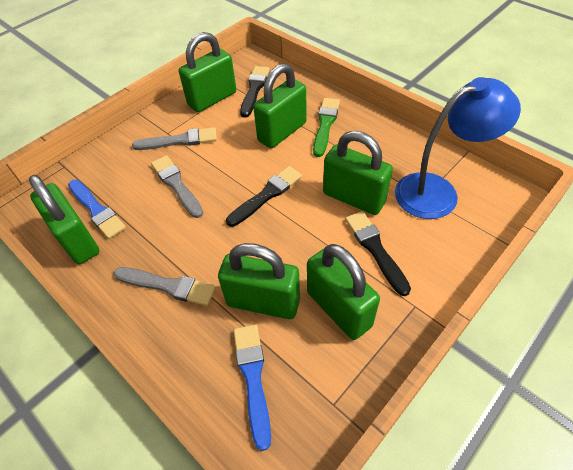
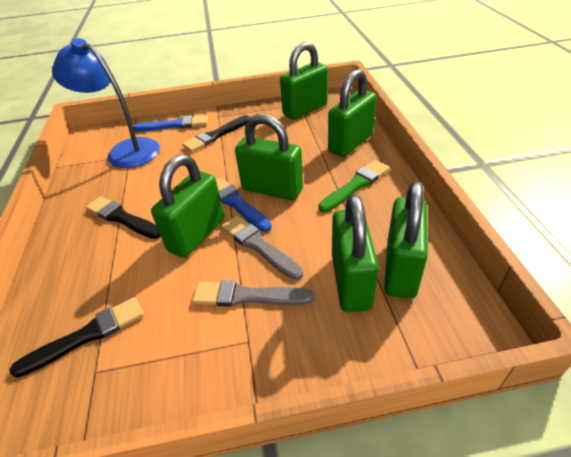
grey brush: 3 -> 2

